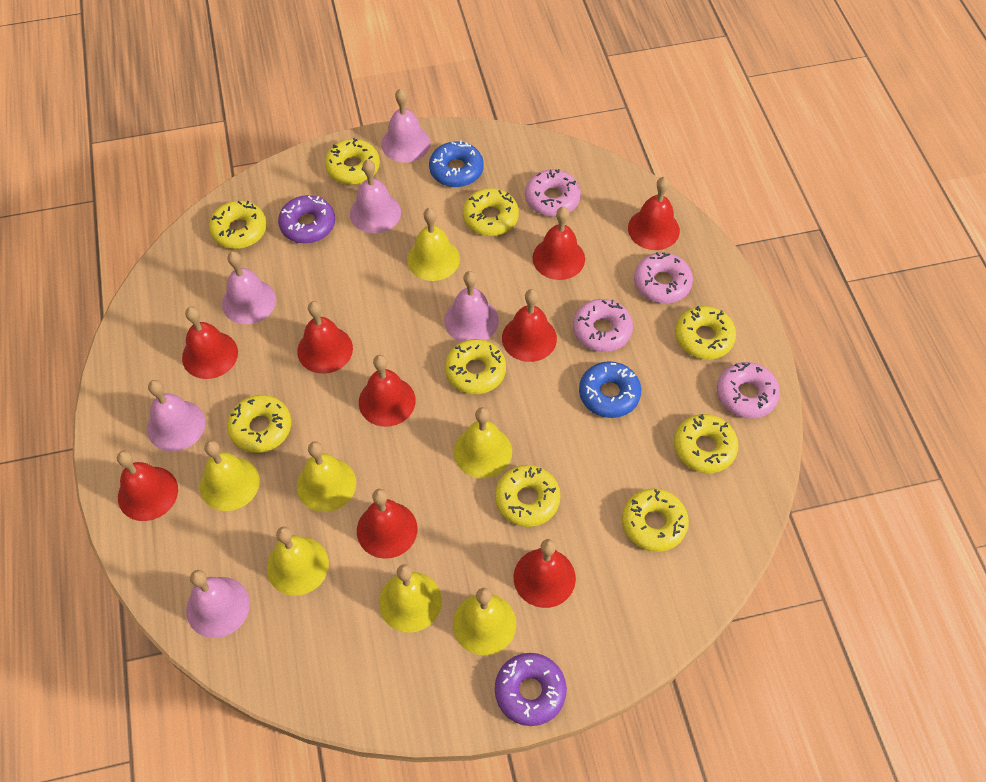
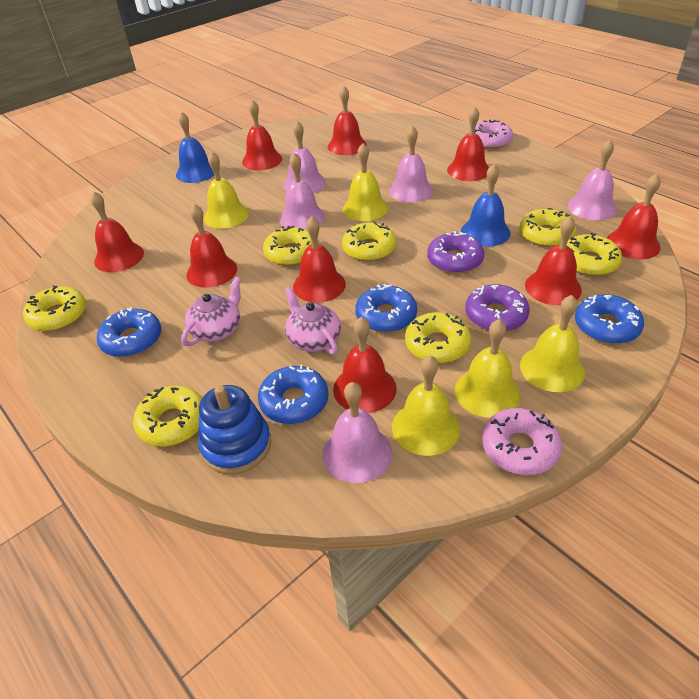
blue bell: 0 -> 2
blue donut: 2 -> 4
blue stacking toy: 0 -> 1
pink bell: 6 -> 5
pink donut: 4 -> 2
pink teapot: 0 -> 2
yellow bell: 7 -> 5
yellow donut: 9 -> 7

